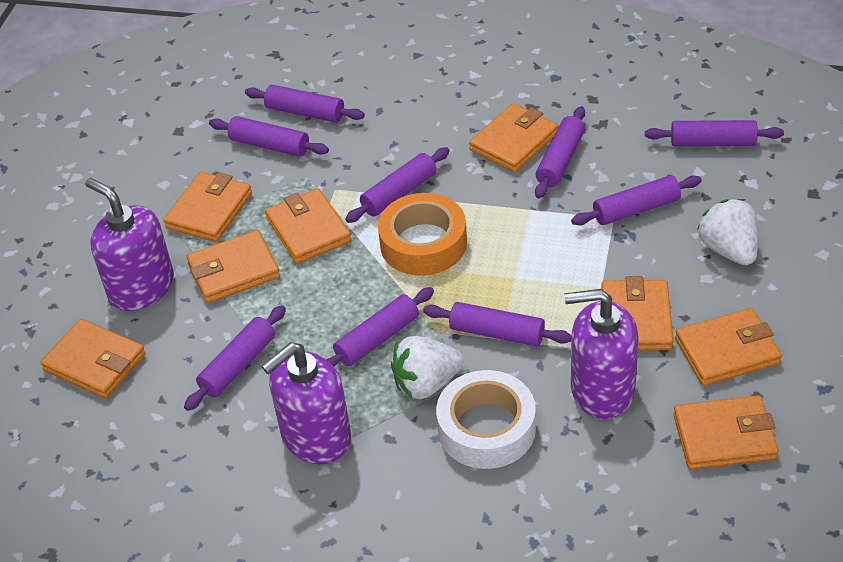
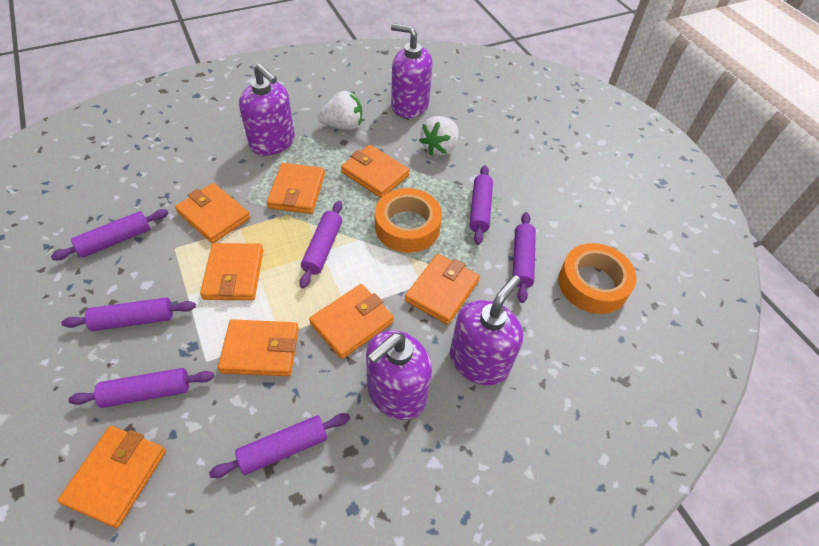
orange tape: 1 -> 2
purple rolling pin: 9 -> 7
purple soap dispenser: 3 -> 4
white tape: 1 -> 0

